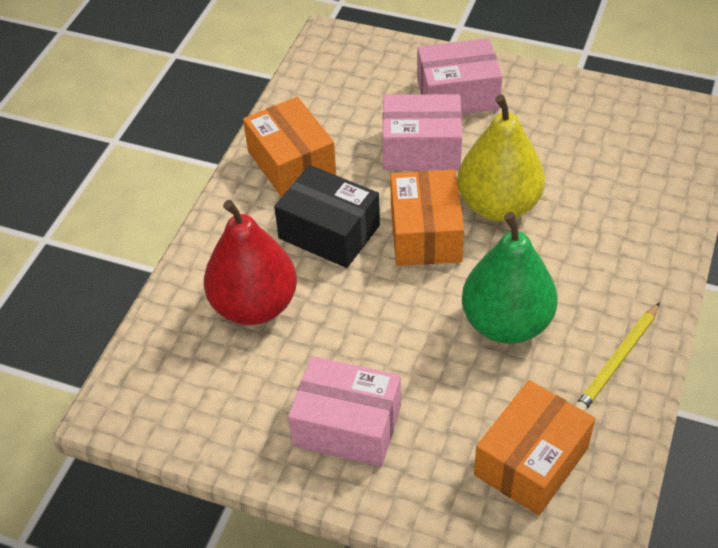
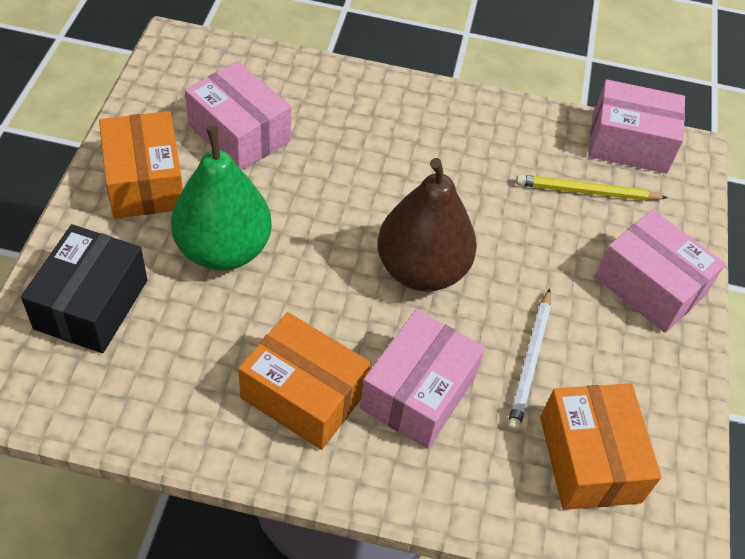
brown pear: 0 -> 1
pink box: 3 -> 4
red pear: 1 -> 0
white pencil: 0 -> 1
yellow pear: 1 -> 0

